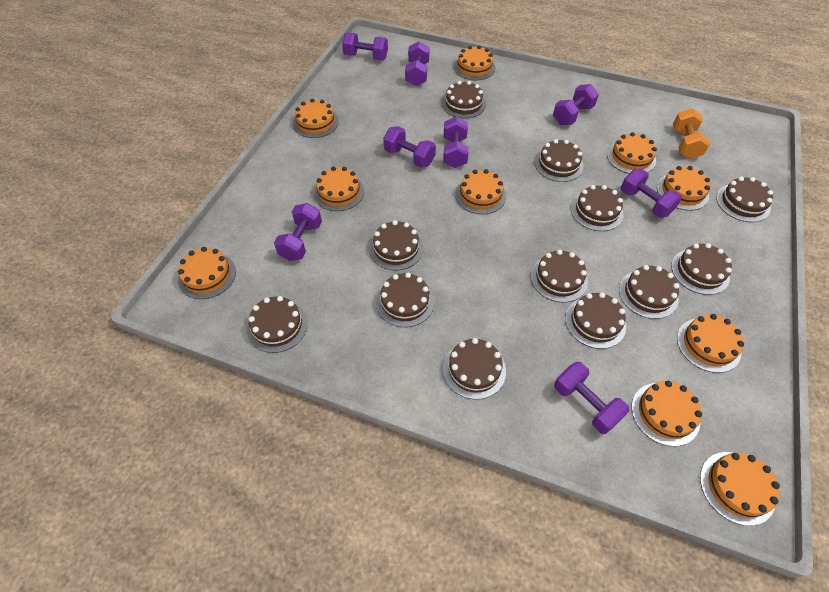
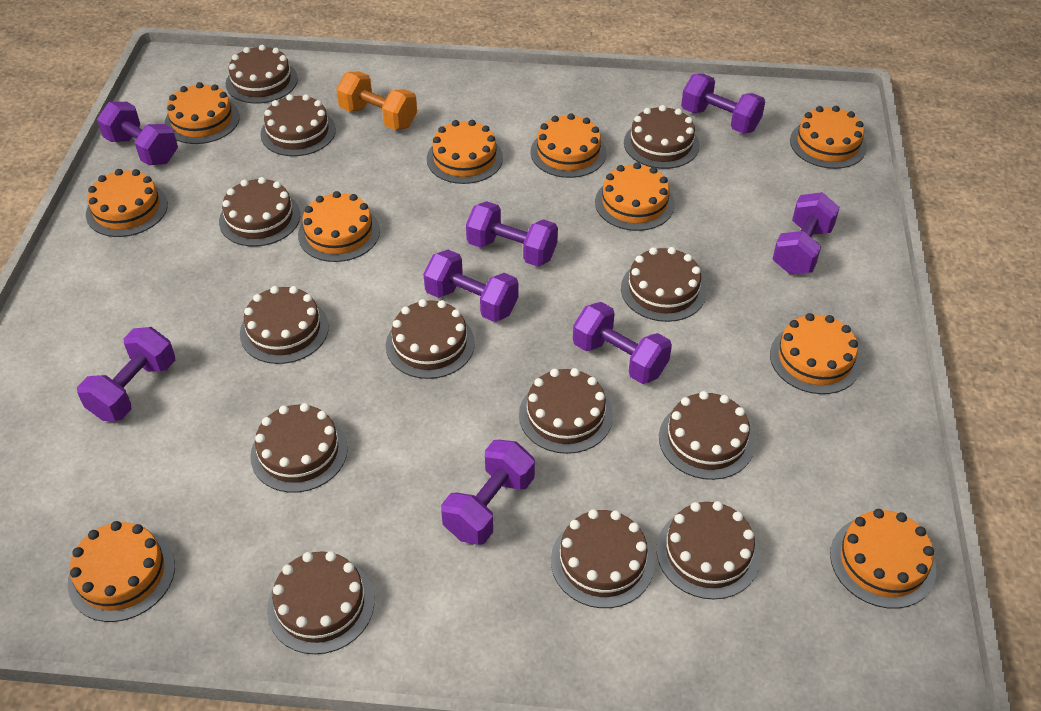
brown cake: 12 -> 13

